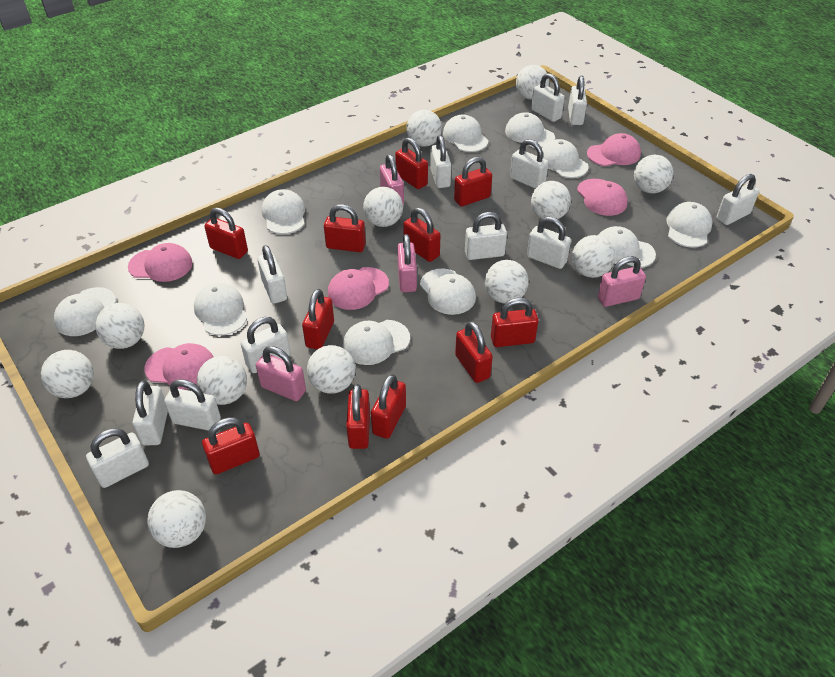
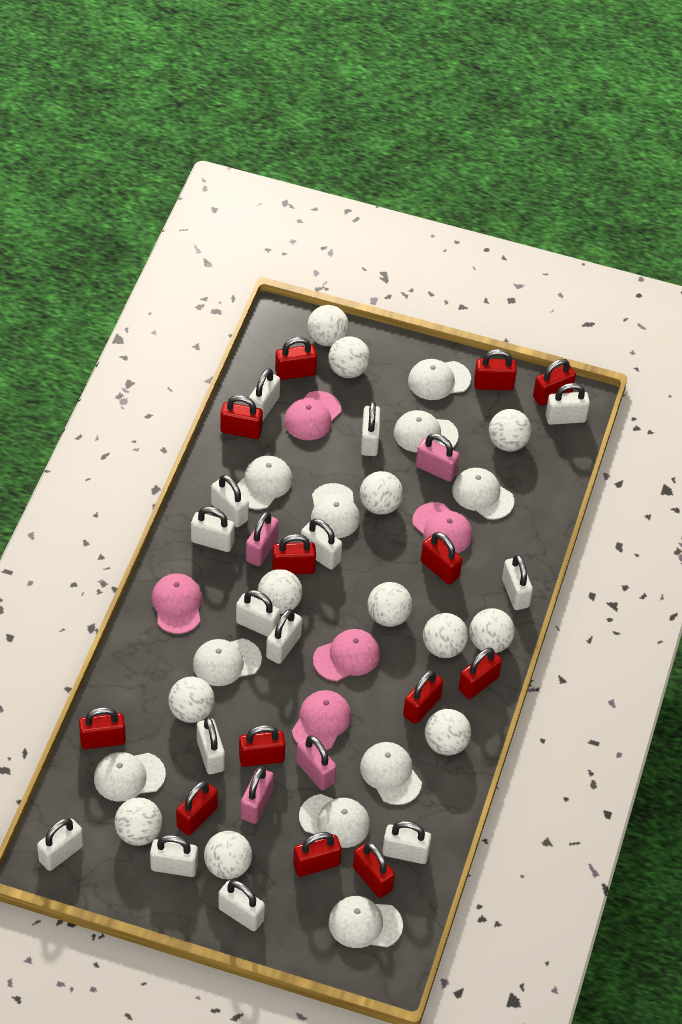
red padlock: 11 -> 13
white padlock: 12 -> 14

